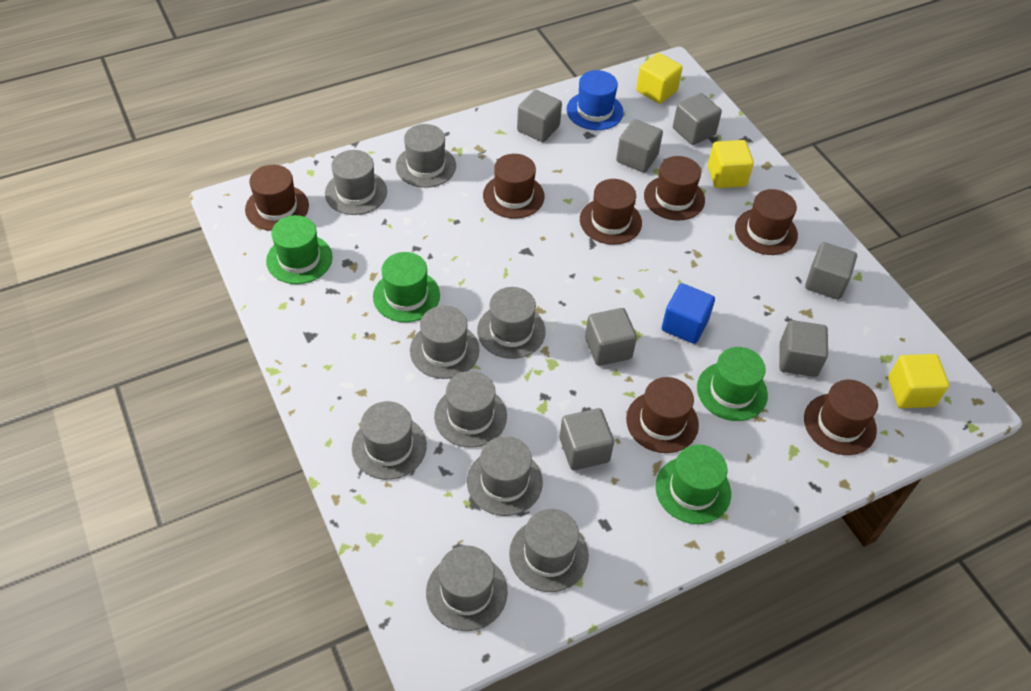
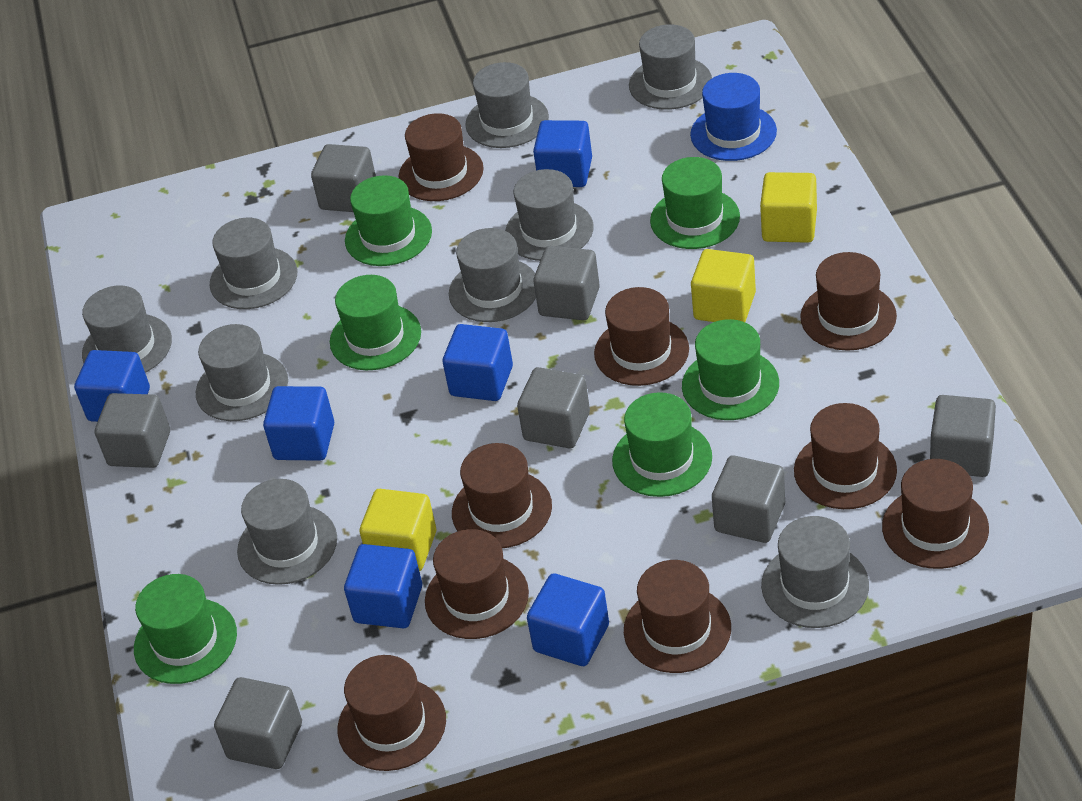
blue cube: 1 -> 6
brown hat: 7 -> 9
green hat: 4 -> 6

